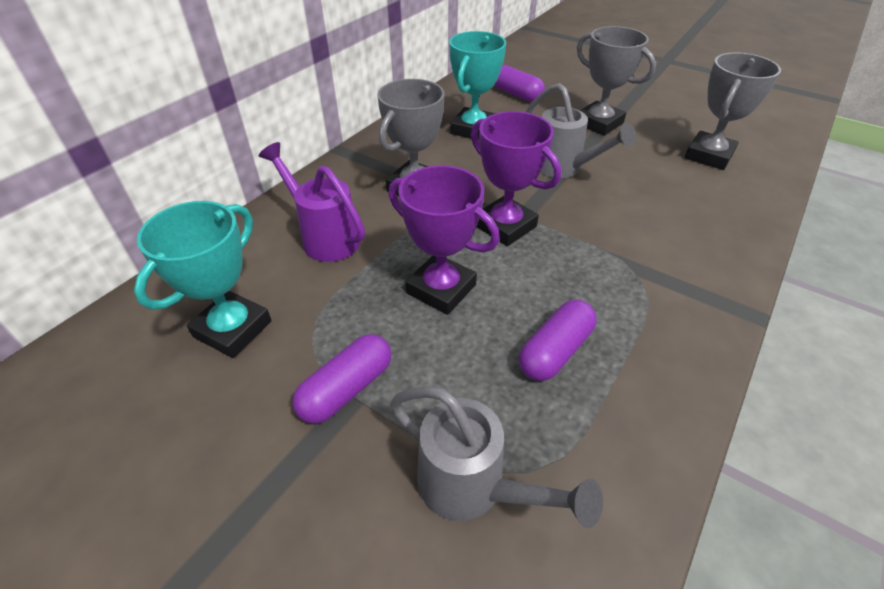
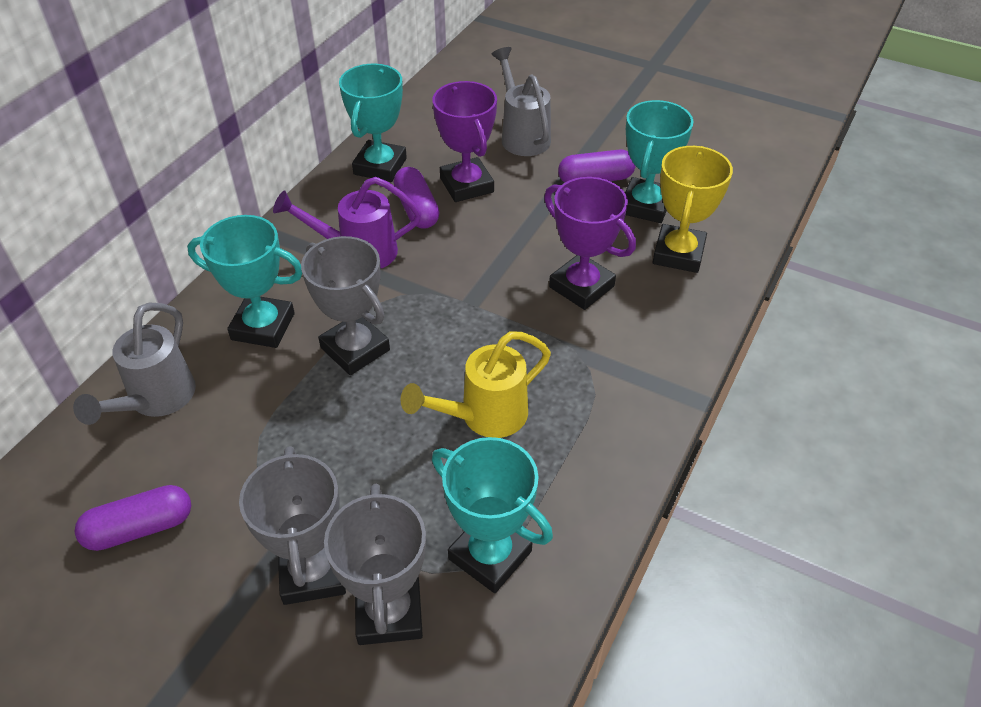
turquoise trophy: 2 -> 4
yellow trophy: 0 -> 1
yellow watering can: 0 -> 1

